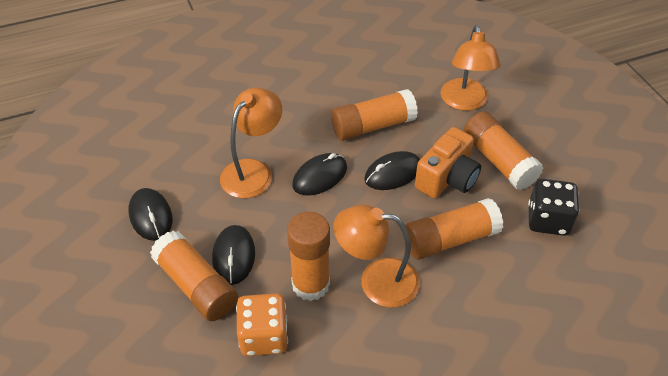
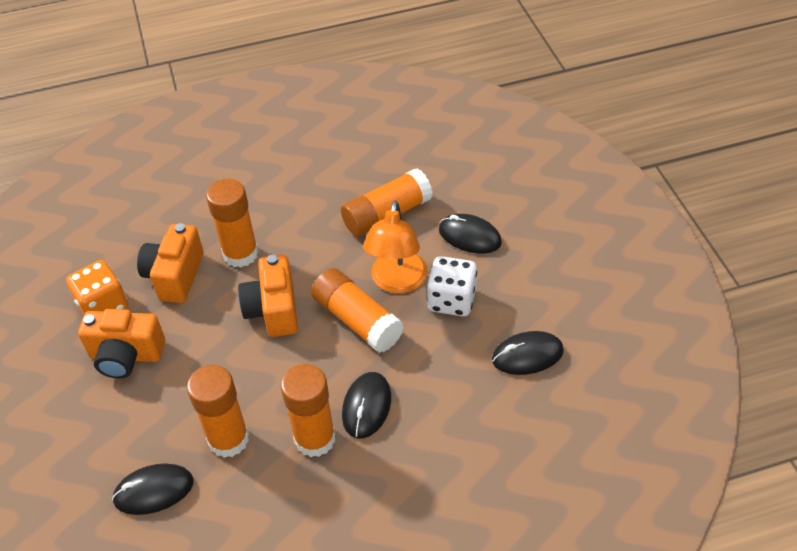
black dice: 1 -> 0
orange camera: 1 -> 3
orange lamp: 3 -> 1
white dice: 0 -> 1

